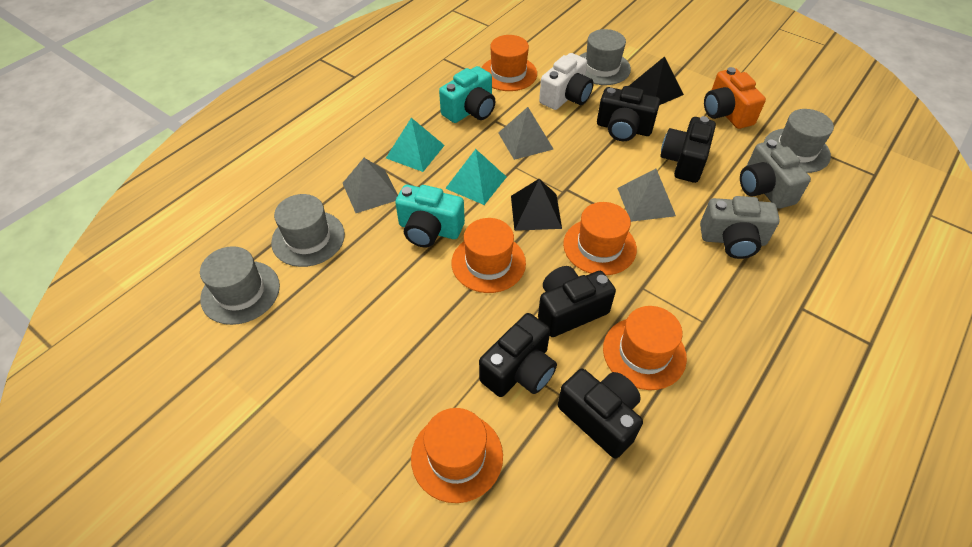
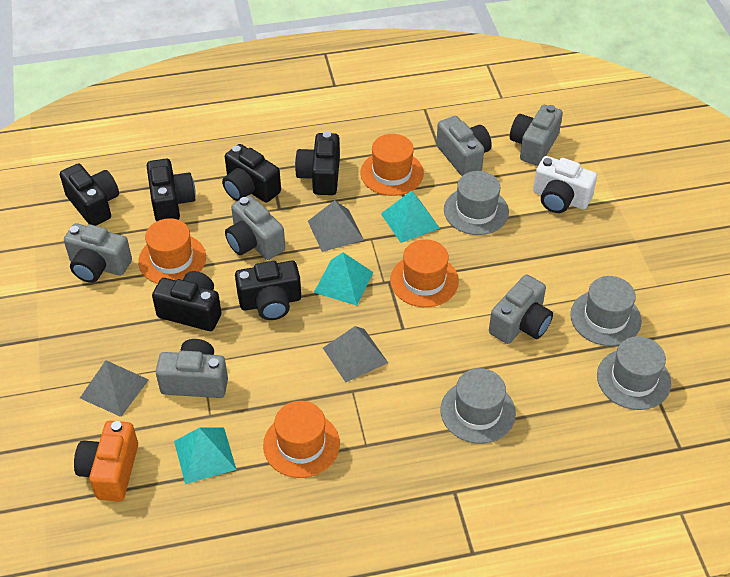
black camera: 5 -> 6
black pyramid: 2 -> 0
grey camera: 2 -> 6
orange hat: 5 -> 4
turquoise camera: 2 -> 0
turquoise pyramid: 2 -> 3

